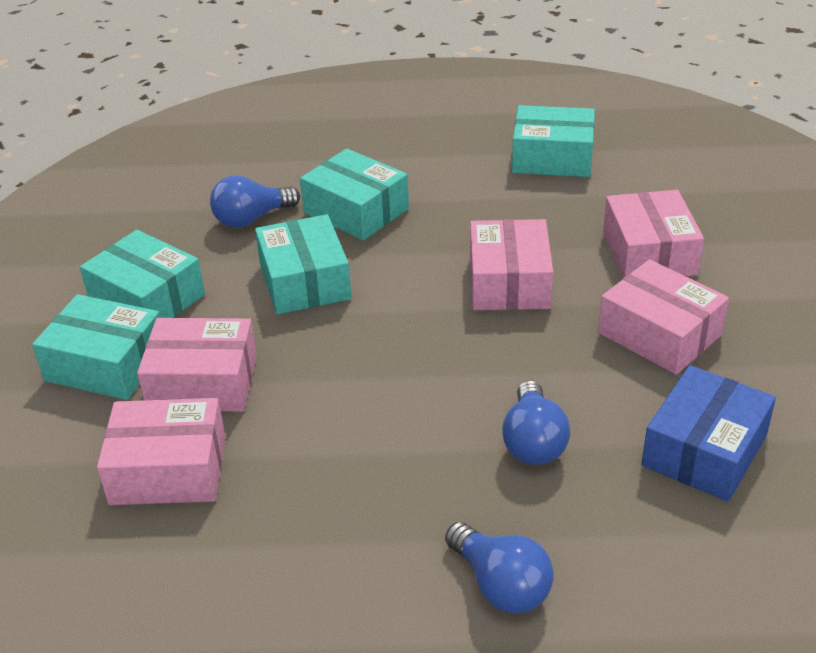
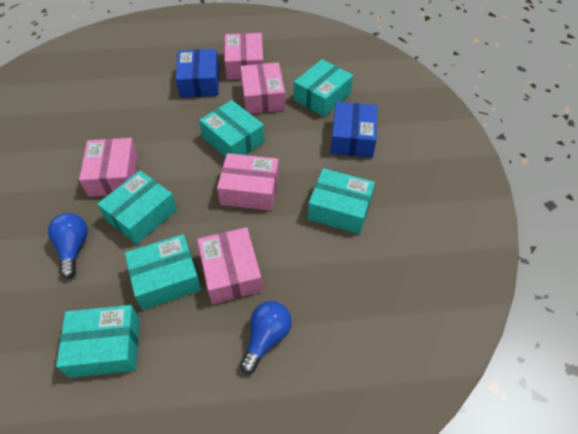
blue box: 1 -> 2
blue light bulb: 3 -> 2
turquoise box: 5 -> 6

